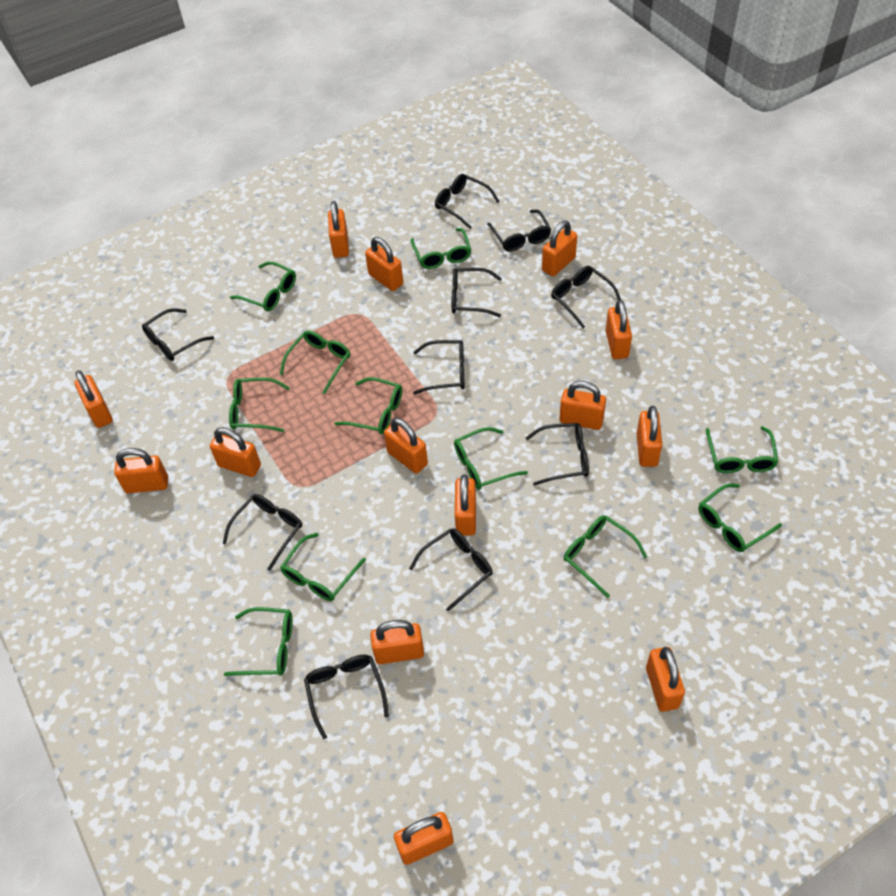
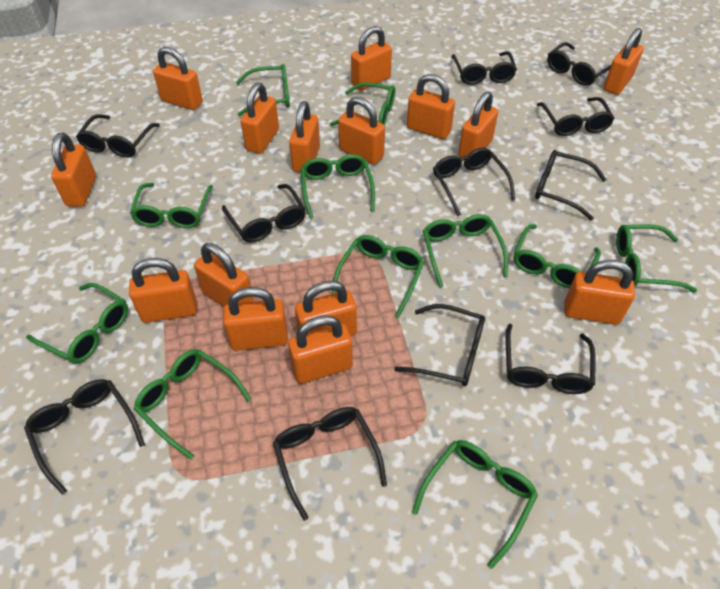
black glasses: 10 -> 11
orange padlock: 14 -> 15

